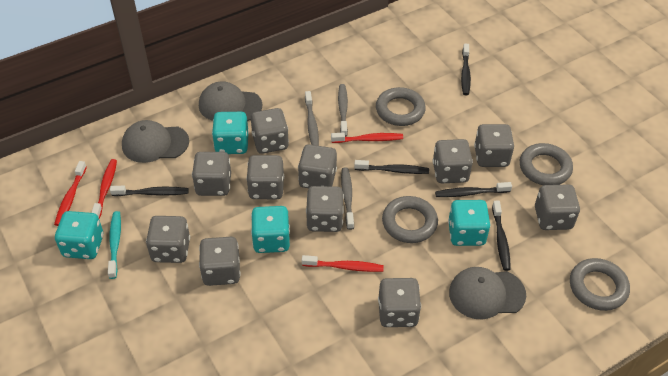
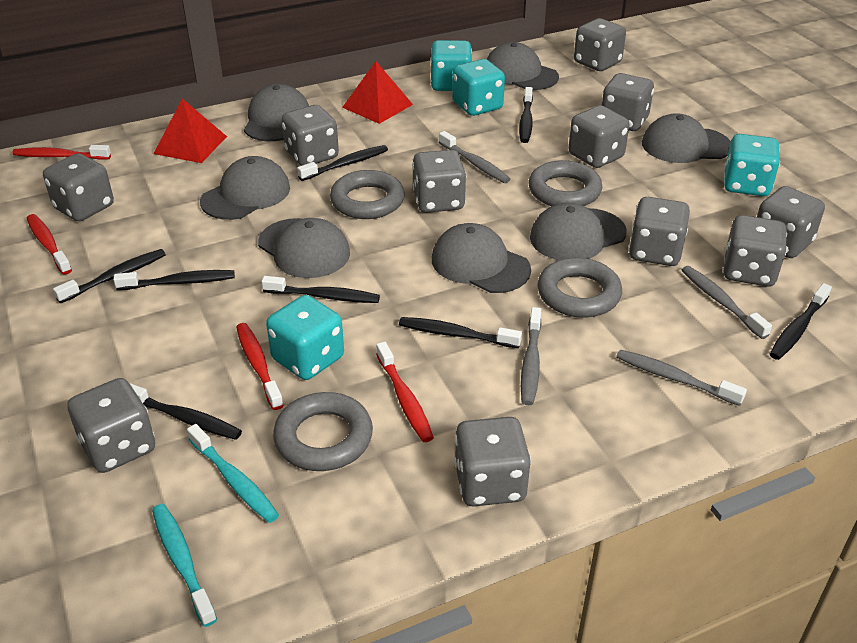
black toothbrush: 5 -> 8
grey cap: 3 -> 7
grey toothbrush: 3 -> 4
red pyramid: 0 -> 2
turquoise toothbrush: 1 -> 2

